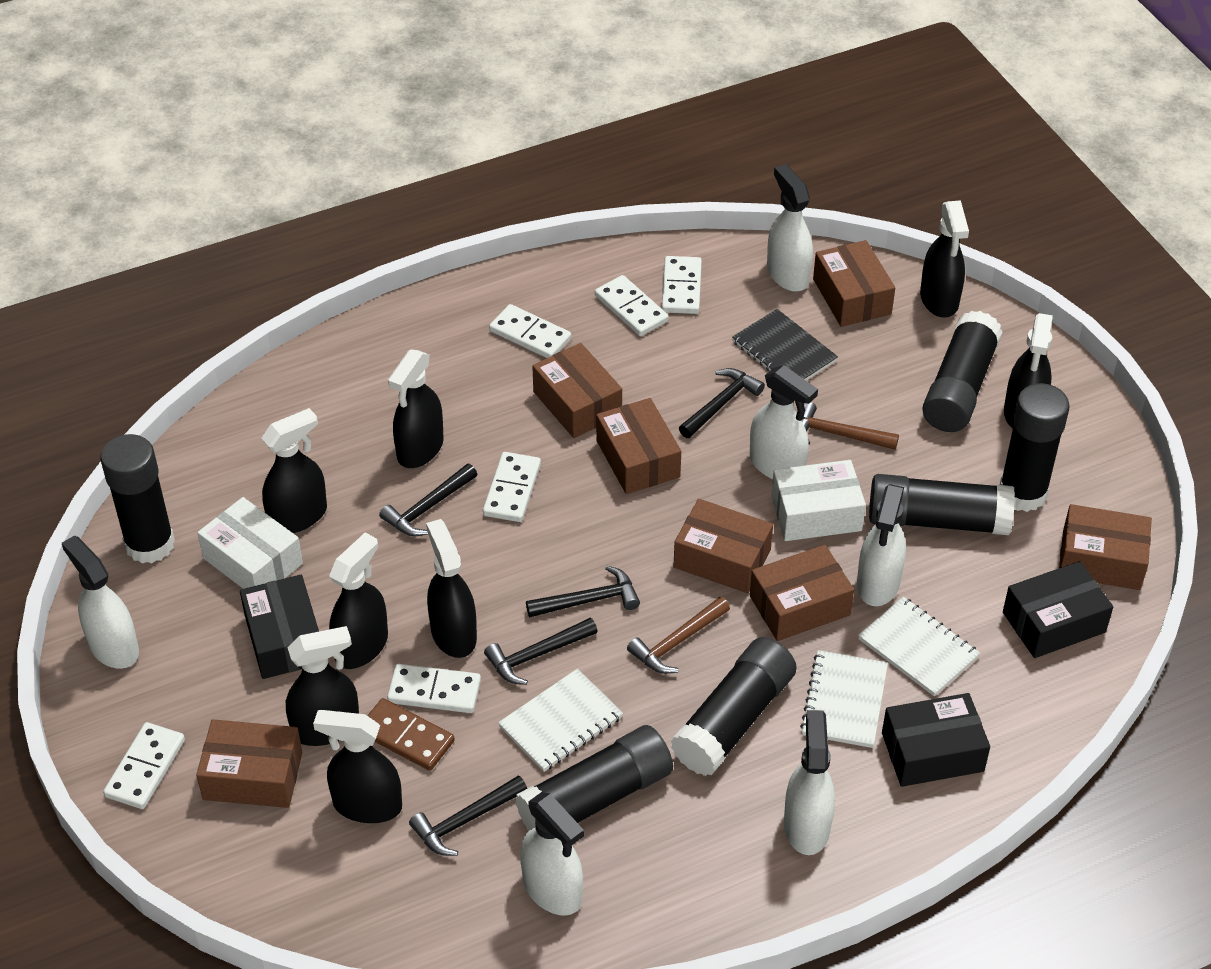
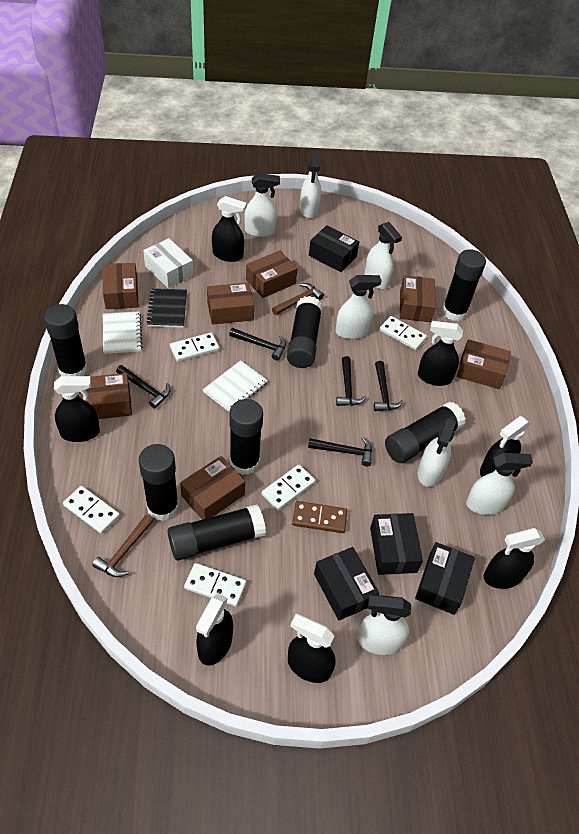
black box: 3 -> 4
black glue stick: 6 -> 7
black spray bottle: 8 -> 7
white box: 2 -> 1
white domino: 6 -> 5
white notebook: 3 -> 2
white spray bottle: 6 -> 7

